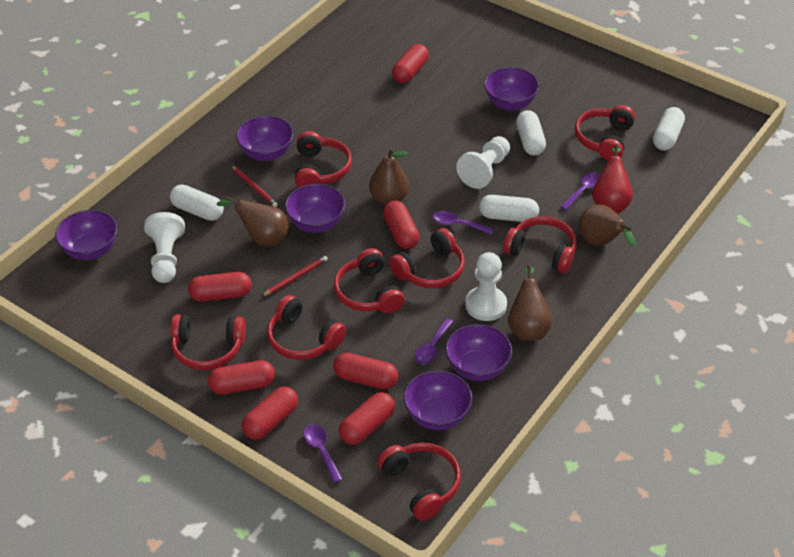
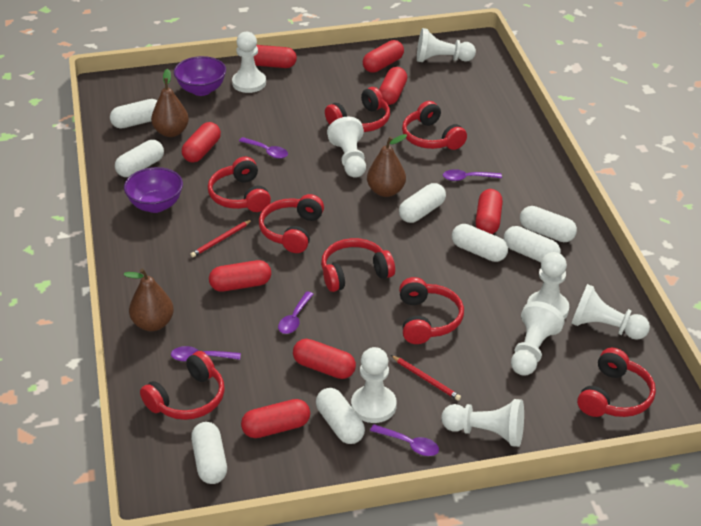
brown pear: 4 -> 3
purple bowl: 6 -> 2
purple spoon: 4 -> 5
red capsule: 7 -> 8
red pear: 1 -> 0
white capsule: 4 -> 8
white pawn: 3 -> 8

